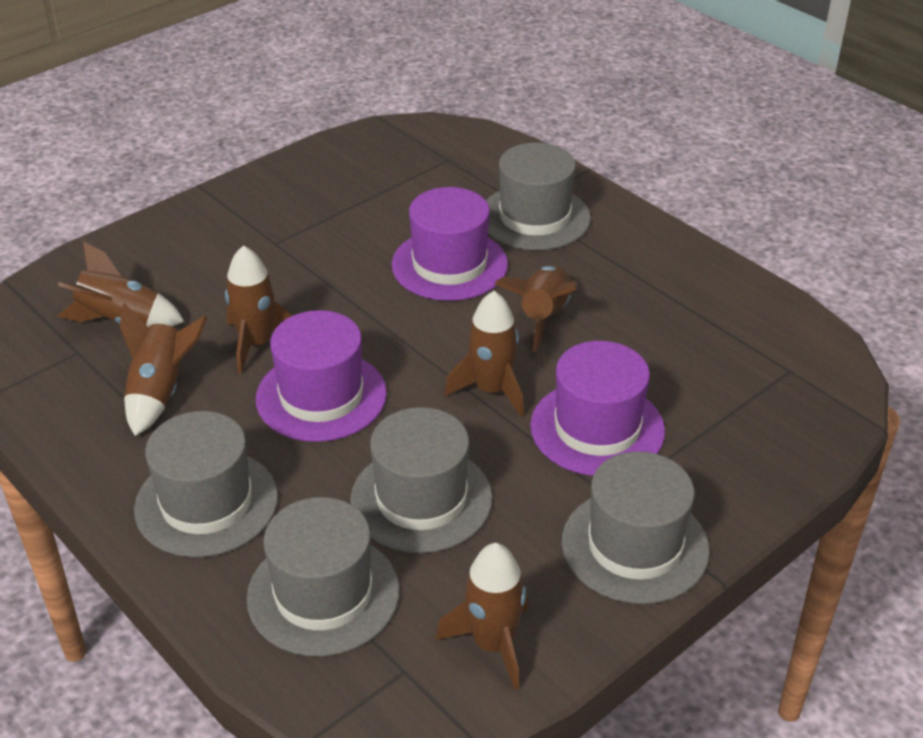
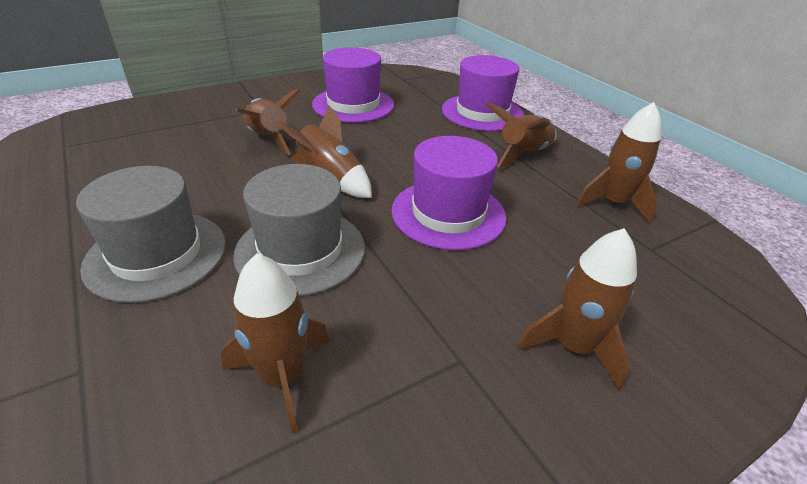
grey hat: 5 -> 2

